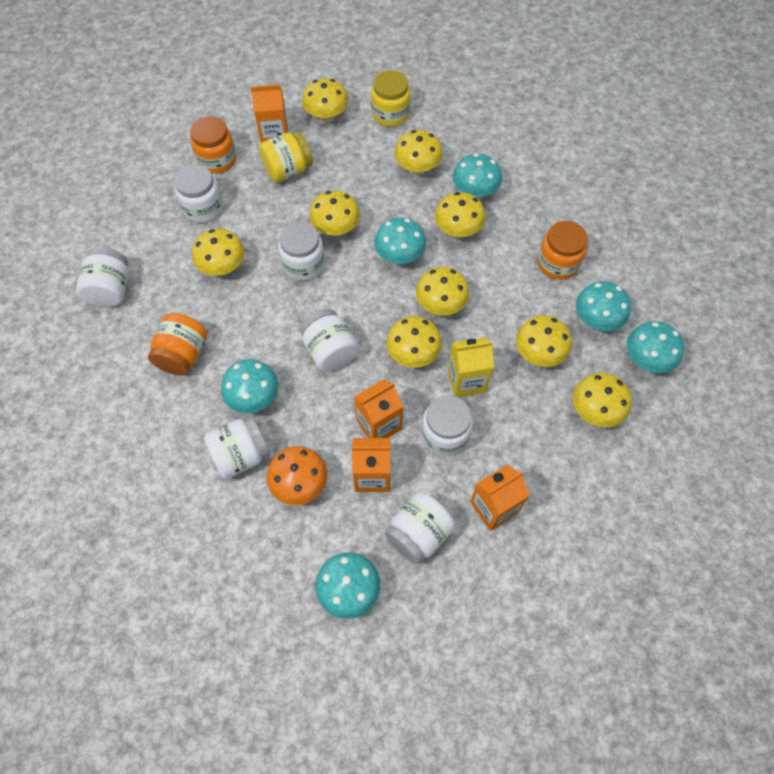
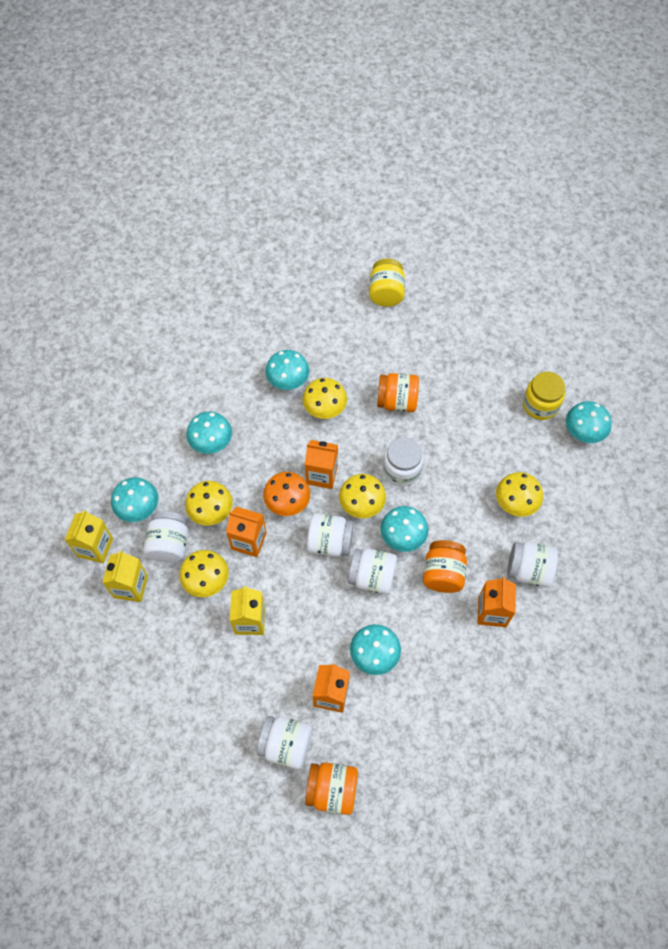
white jar: 7 -> 6
yellow carton: 1 -> 3
yellow mushroom: 9 -> 5

